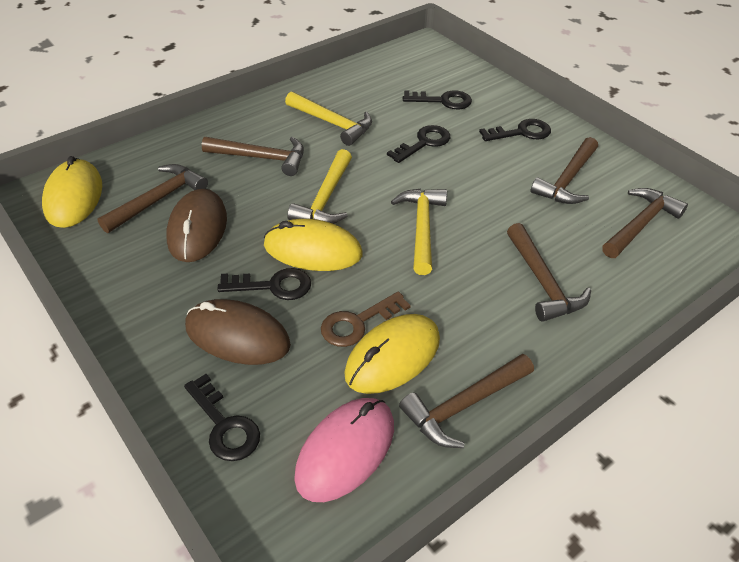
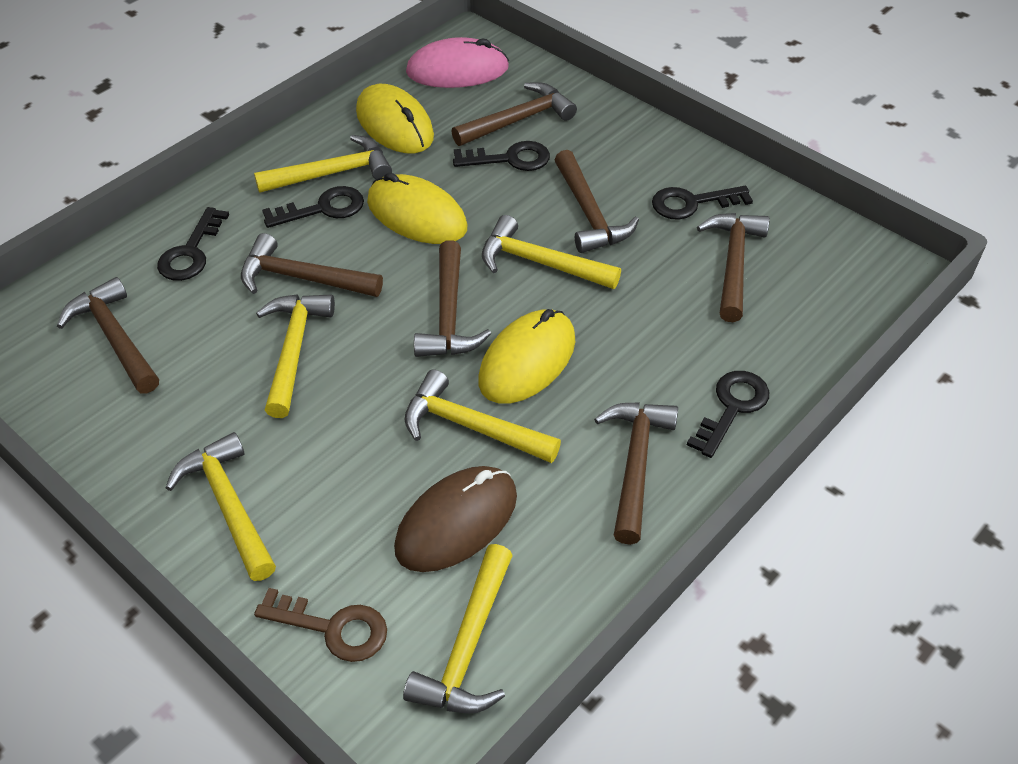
brown hammer: 6 -> 7
brown mouse: 2 -> 1
yellow hammer: 3 -> 6

